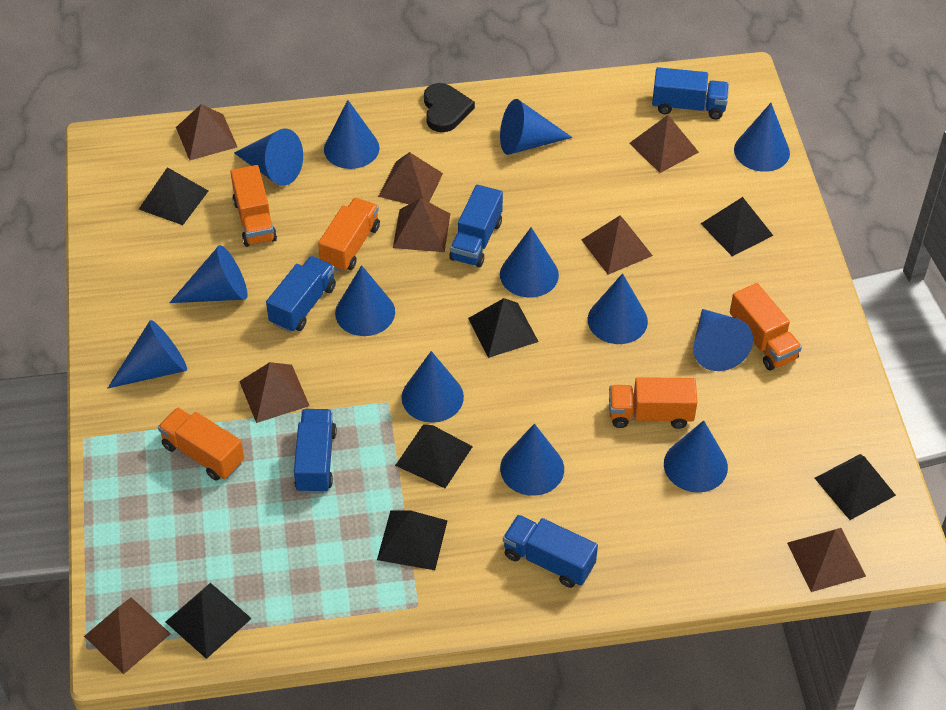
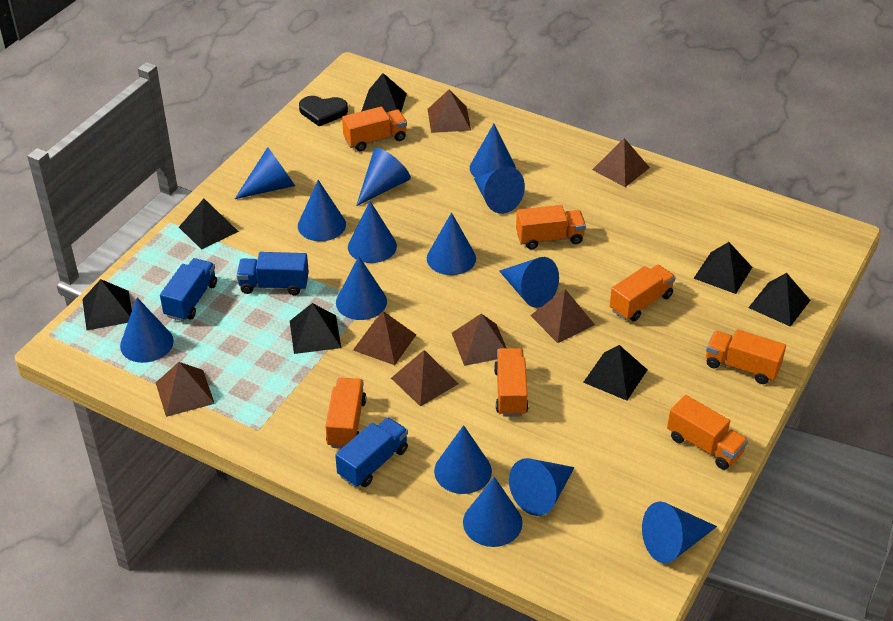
blue cone: 13 -> 14
blue truck: 5 -> 3
brown pyramid: 8 -> 7
orange truck: 5 -> 7

